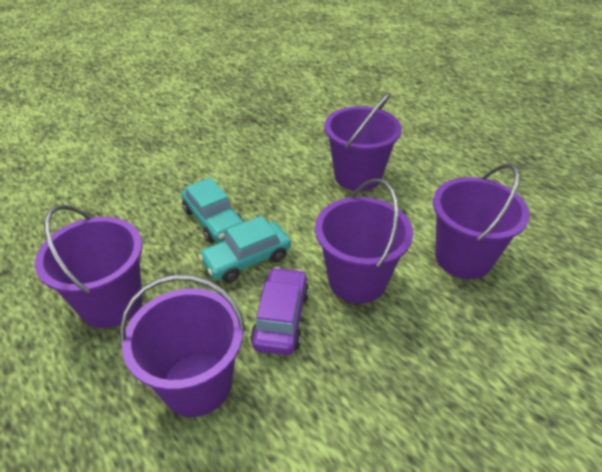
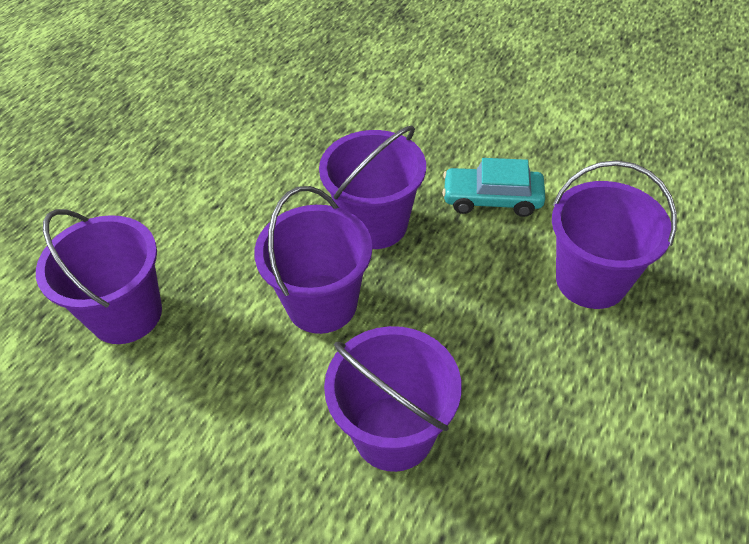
purple car: 1 -> 0
turquoise car: 2 -> 1

